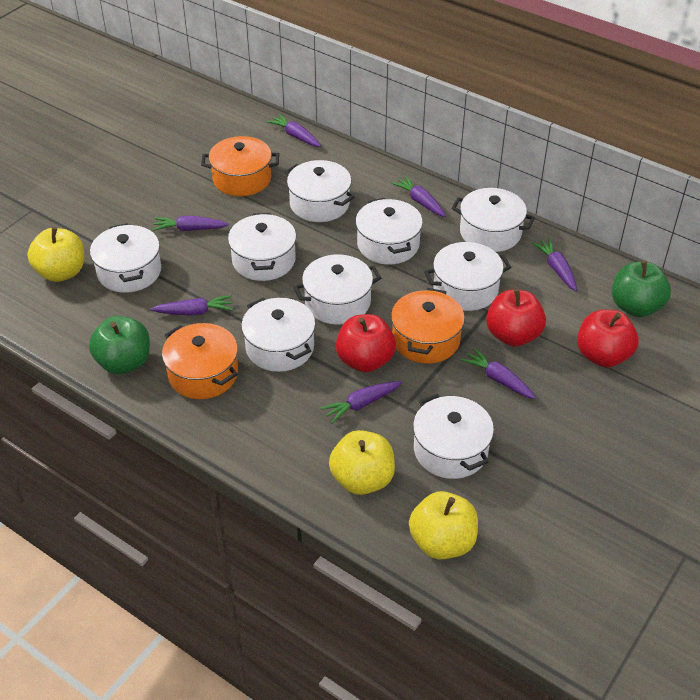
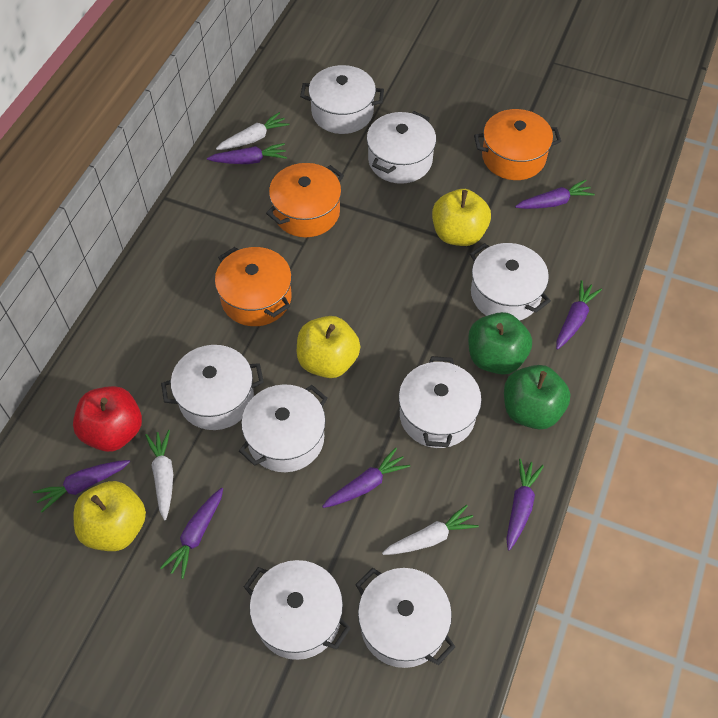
red apple: 3 -> 1
white carrot: 0 -> 3
white pot: 9 -> 8

